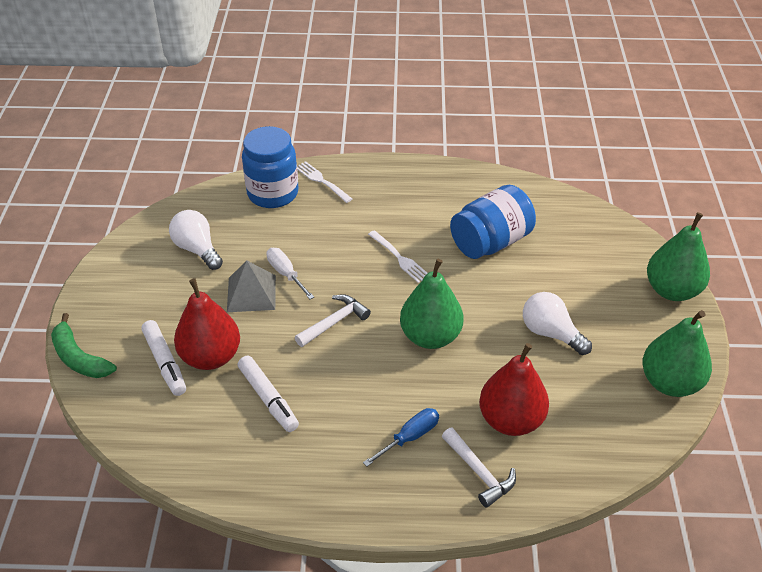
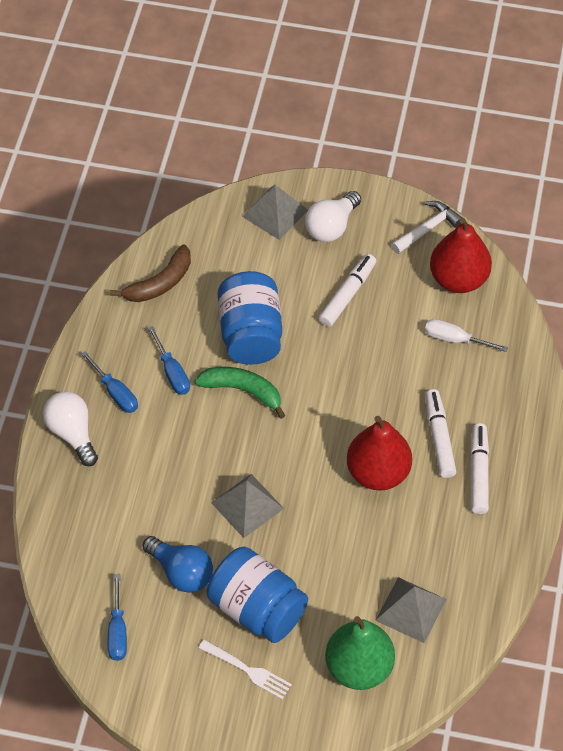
blue light bulb: 0 -> 1
blue screwdriver: 1 -> 3
brown banana: 0 -> 1
green pear: 3 -> 1
grey pyramid: 1 -> 3
white fork: 2 -> 1
white hammer: 2 -> 1
white marker: 2 -> 3

